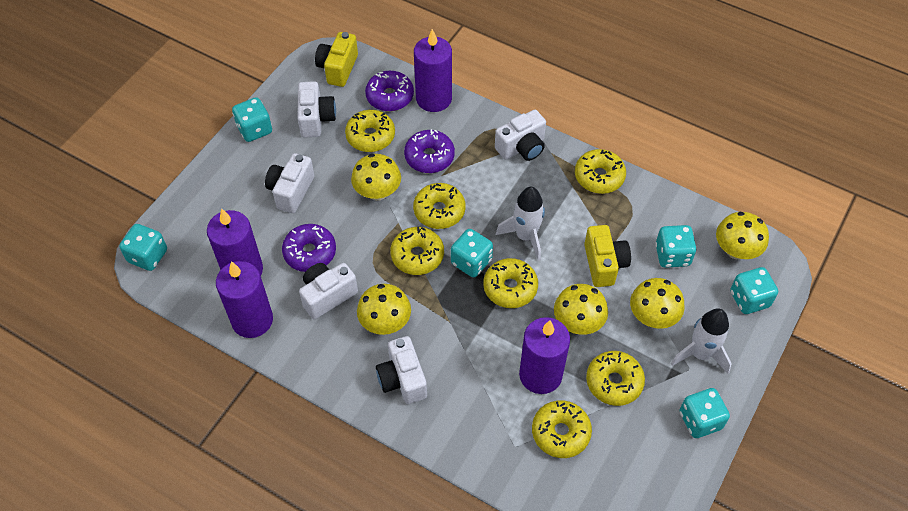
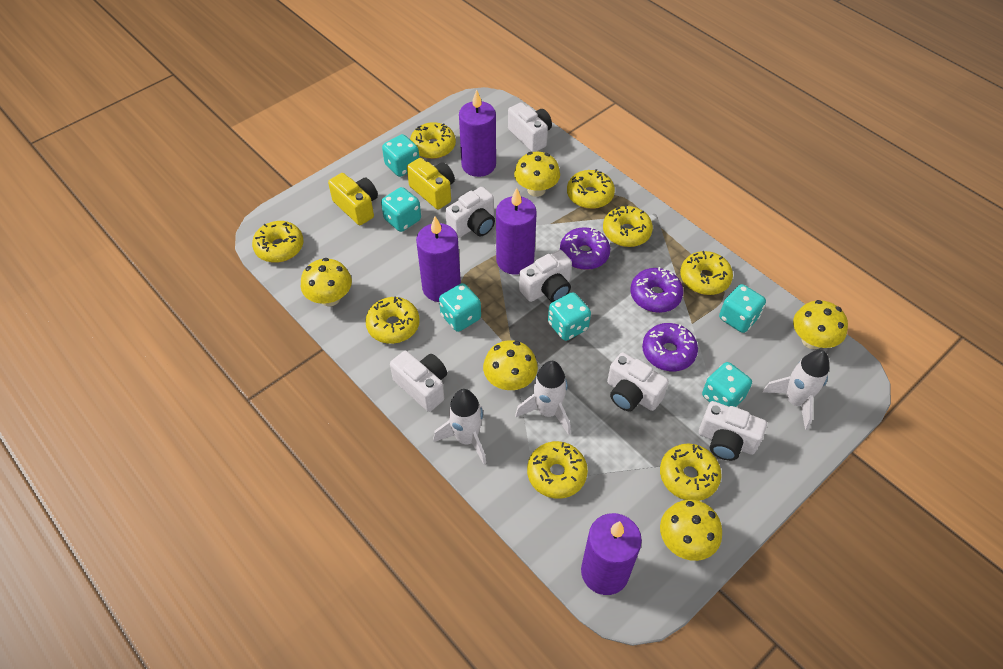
white camera: 5 -> 6
white rocket: 2 -> 3
yellow donut: 7 -> 8

